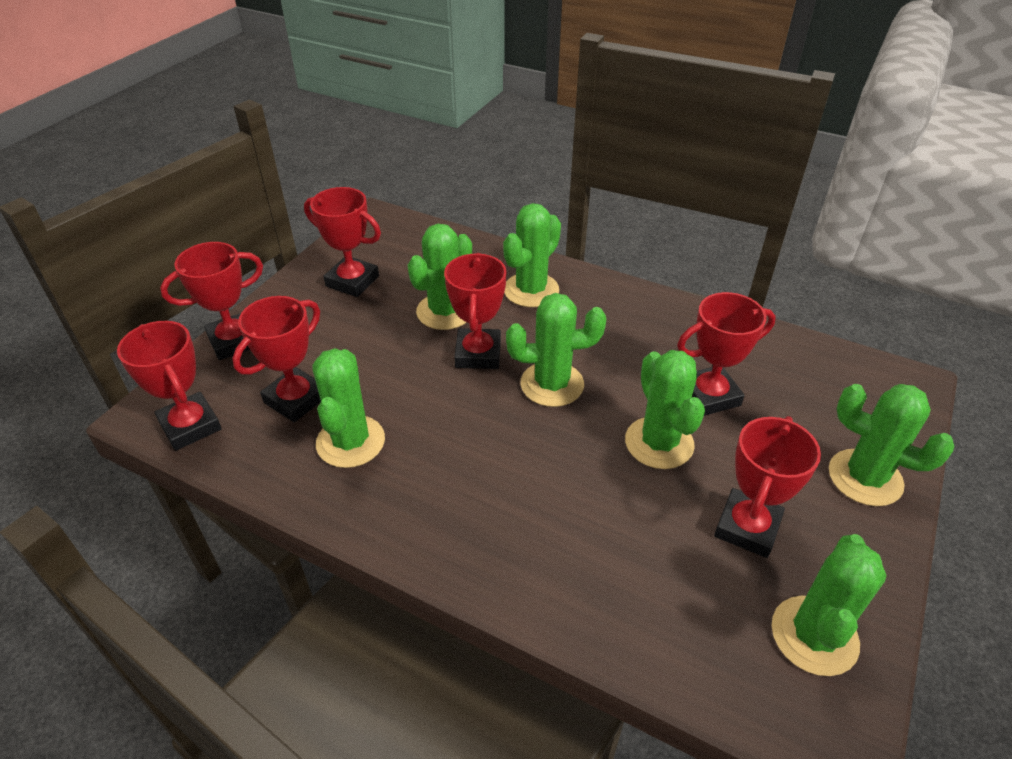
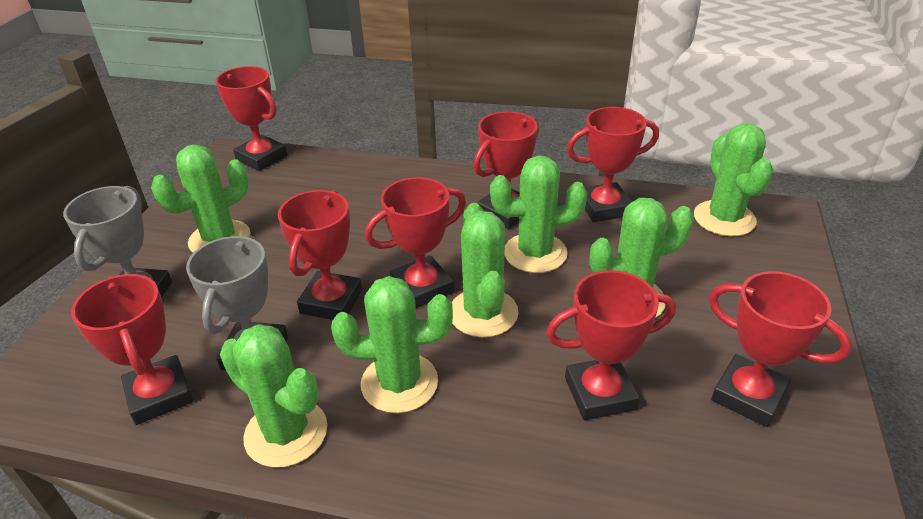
grey trophy: 0 -> 2
red trophy: 7 -> 8

